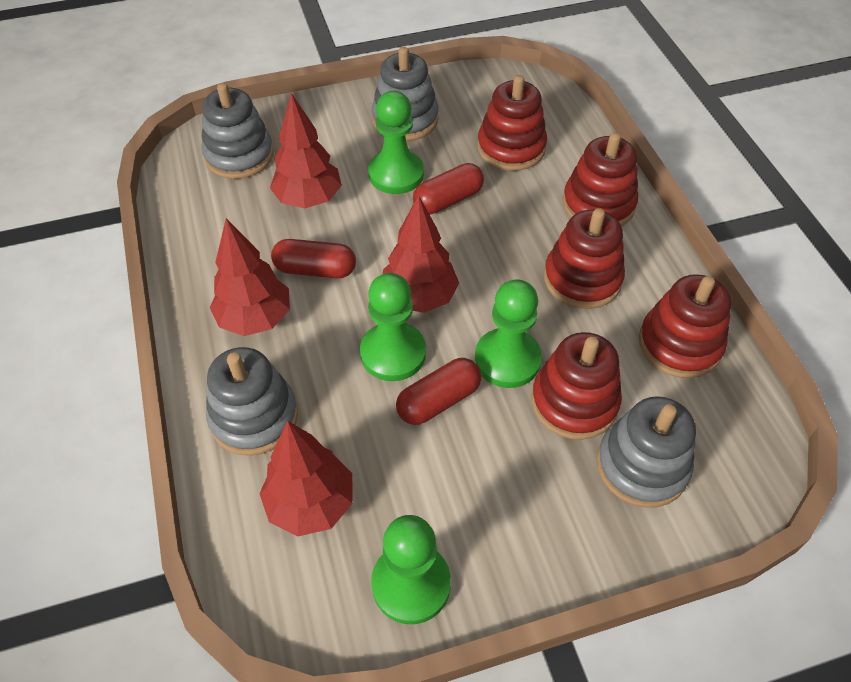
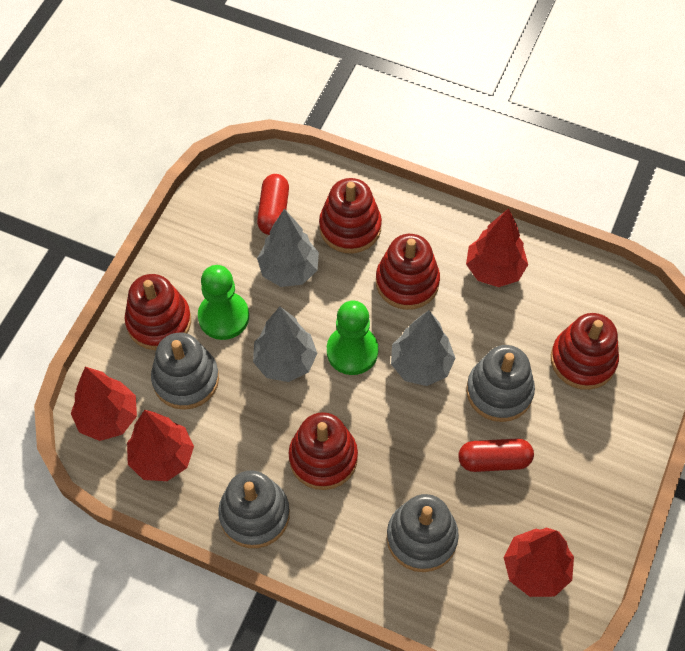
green pawn: 4 -> 2
grey tree: 0 -> 3
red capsule: 3 -> 2

